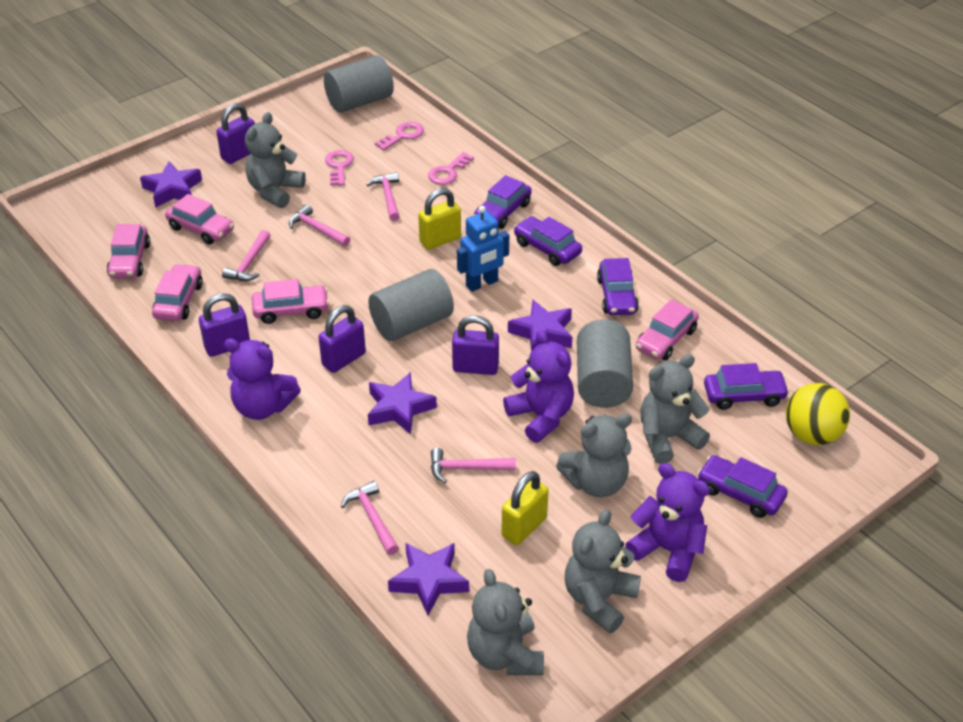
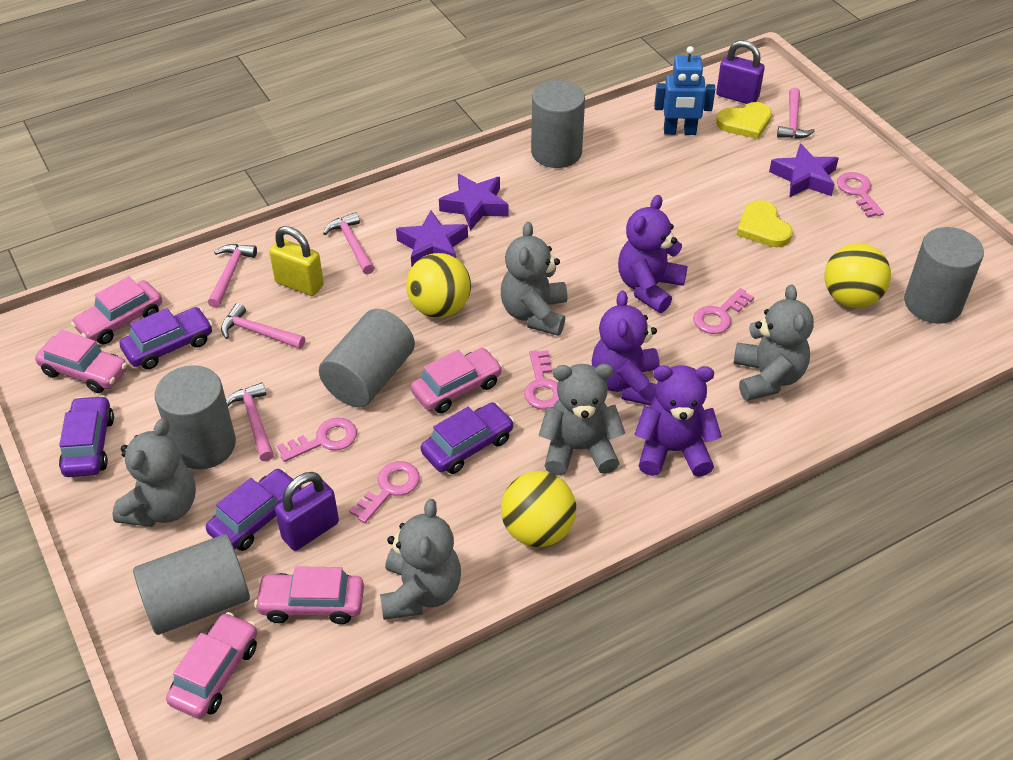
grey cylinder: 3 -> 5
pink key: 3 -> 5
purple car: 5 -> 4
purple padlock: 4 -> 2
purple star: 4 -> 3
yellow ball: 1 -> 3
yellow heart: 0 -> 2
yellow padlock: 2 -> 1

